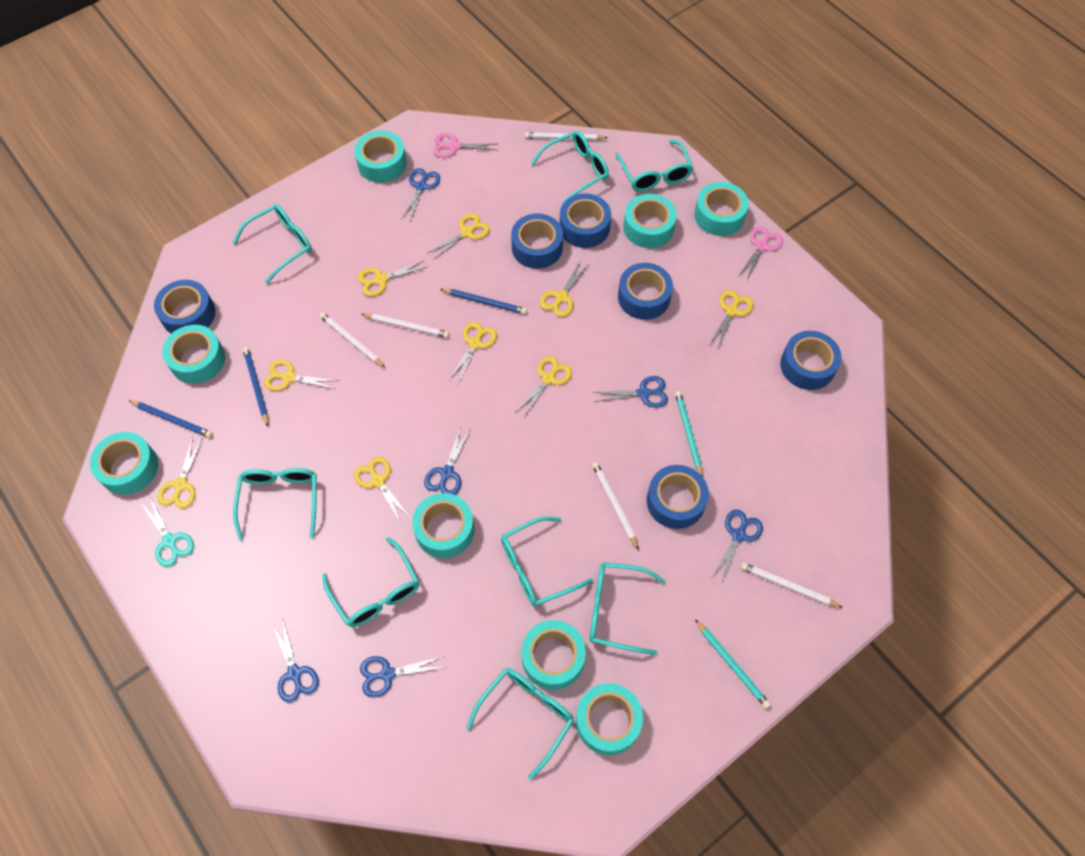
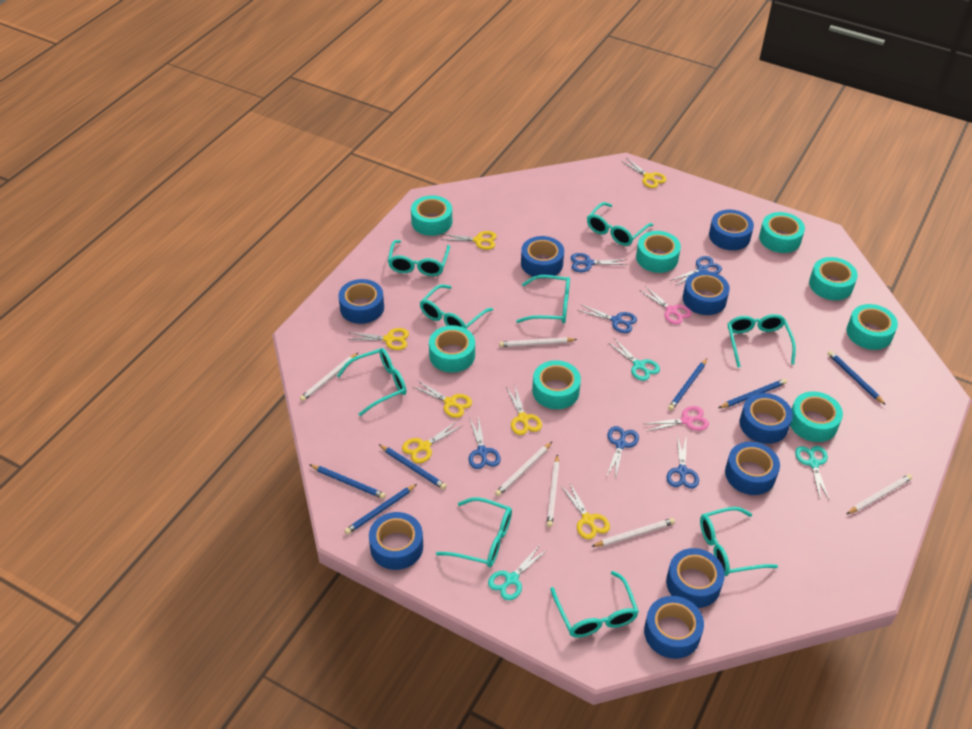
blue pencil: 3 -> 6
blue tape: 6 -> 9
turquoise glasses: 8 -> 9
turquoise pencil: 2 -> 0
turquoise scissors: 1 -> 3
white pencil: 5 -> 6
yellow scissors: 9 -> 7

